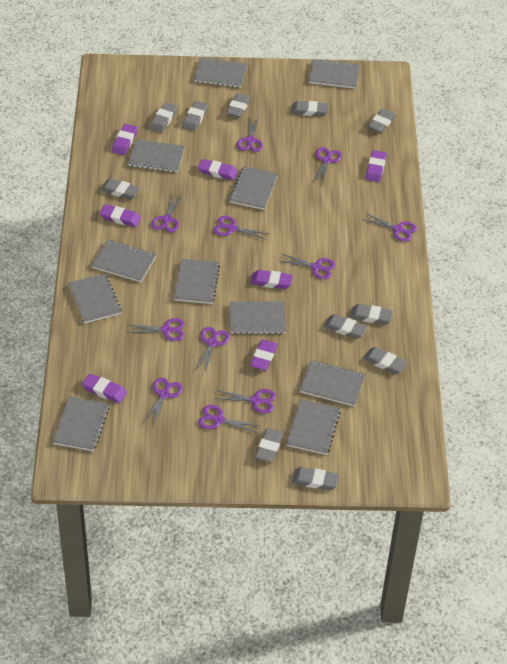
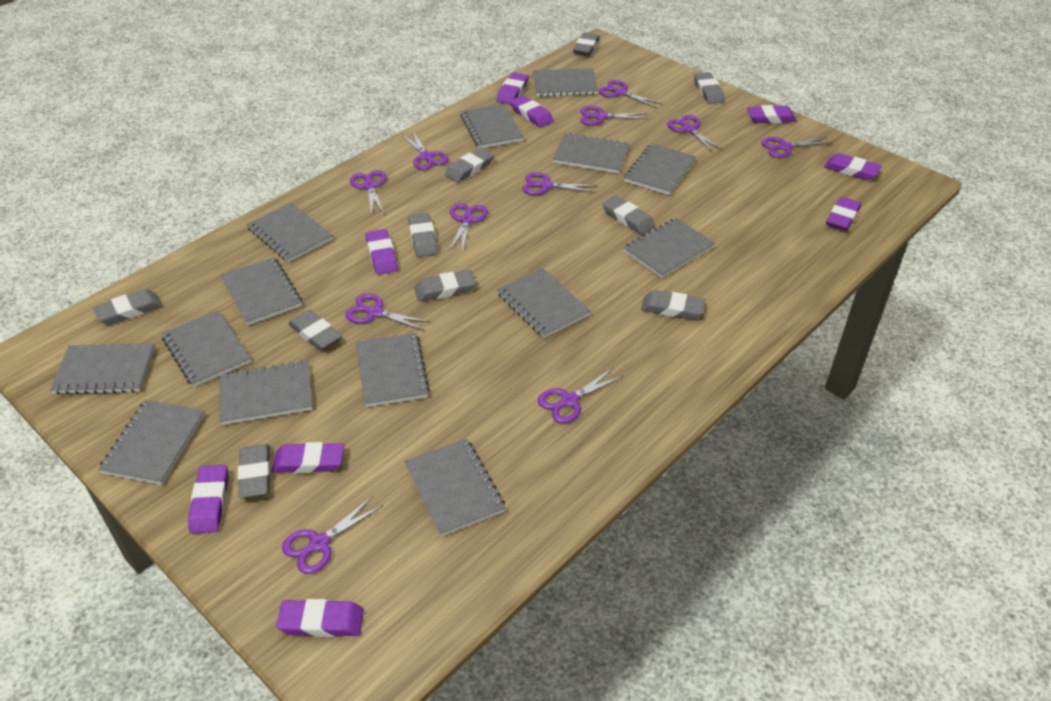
grey eraser: 11 -> 10
grey notebook: 11 -> 14
purple eraser: 7 -> 9

